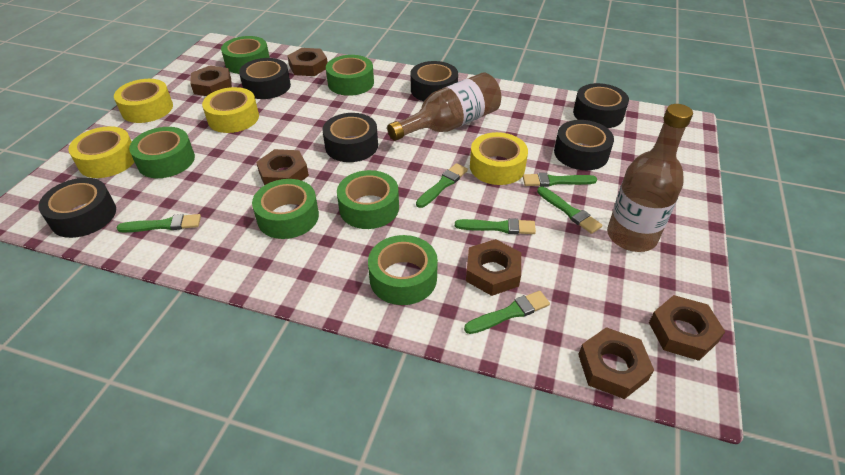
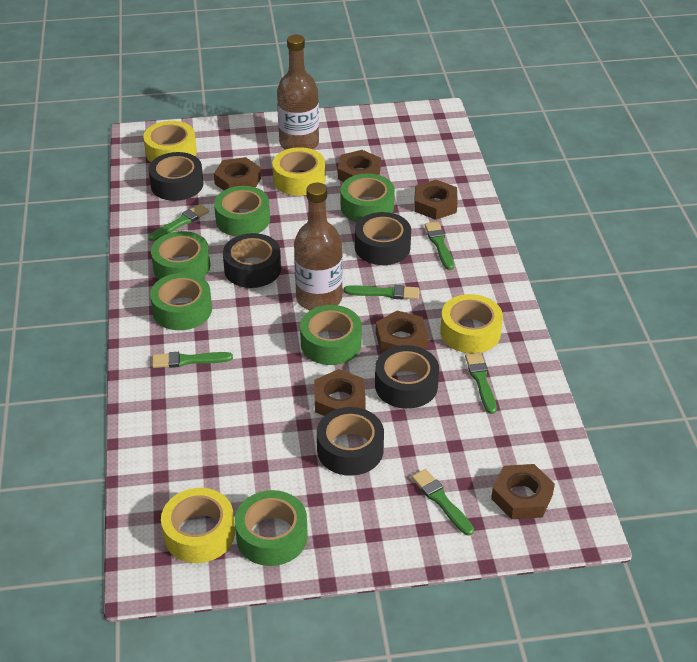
black tape: 6 -> 5

